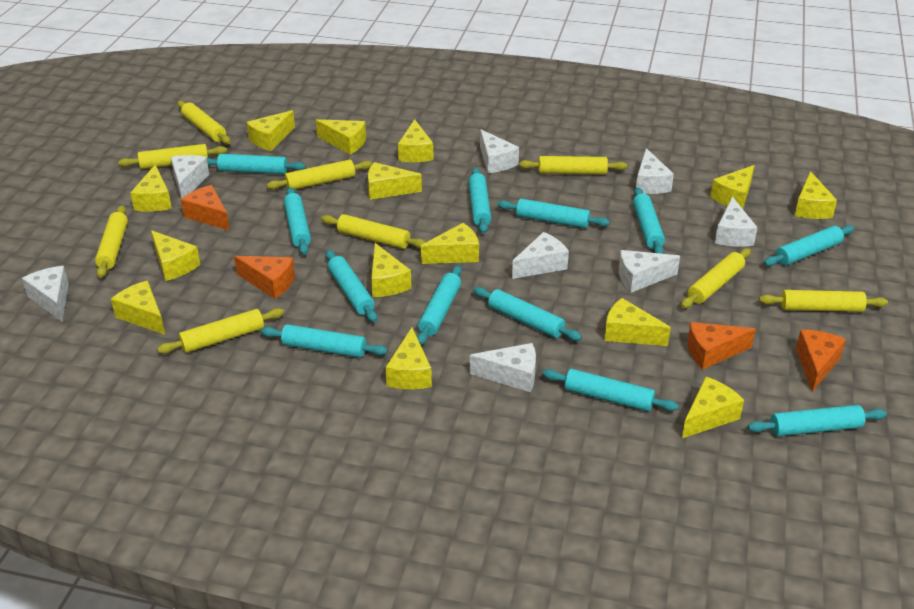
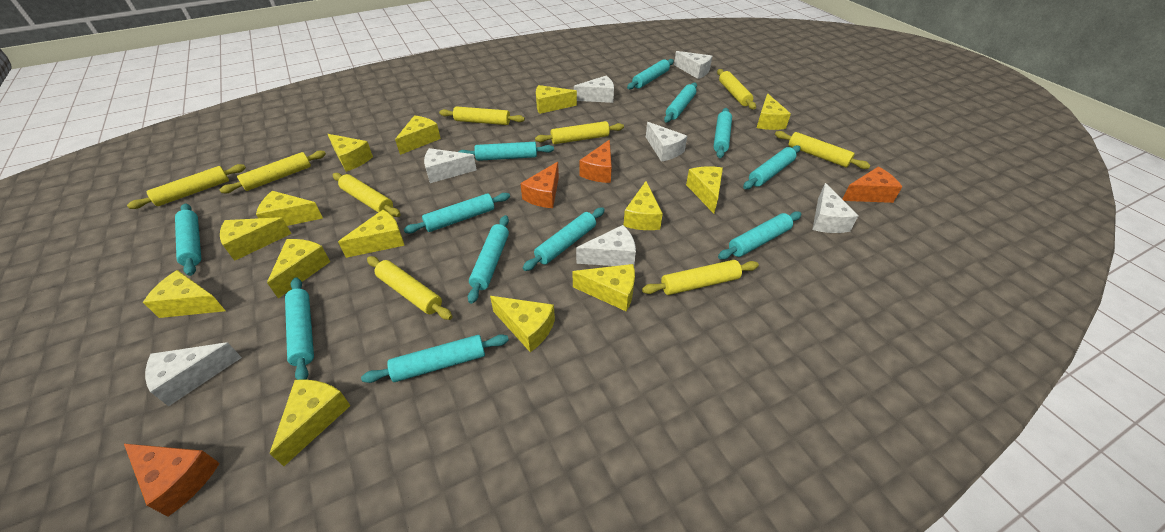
white cheese: 8 -> 7

